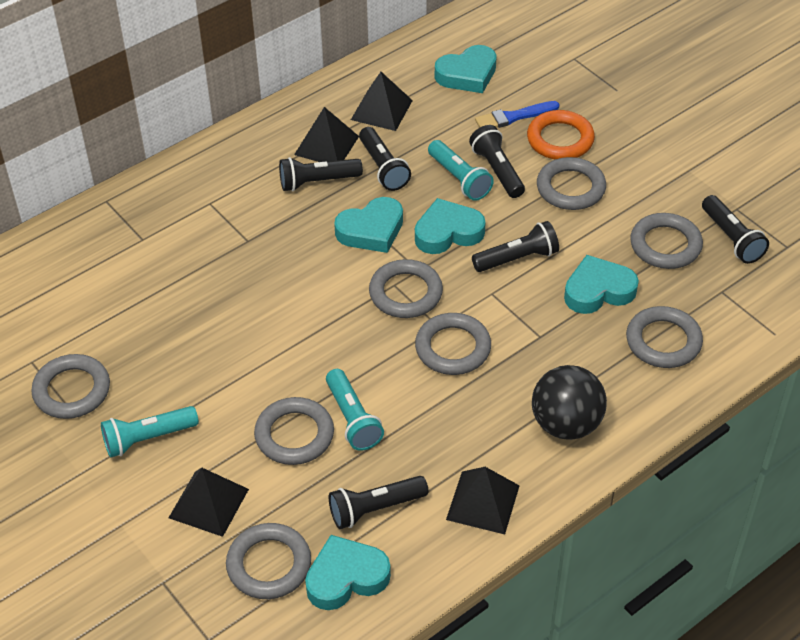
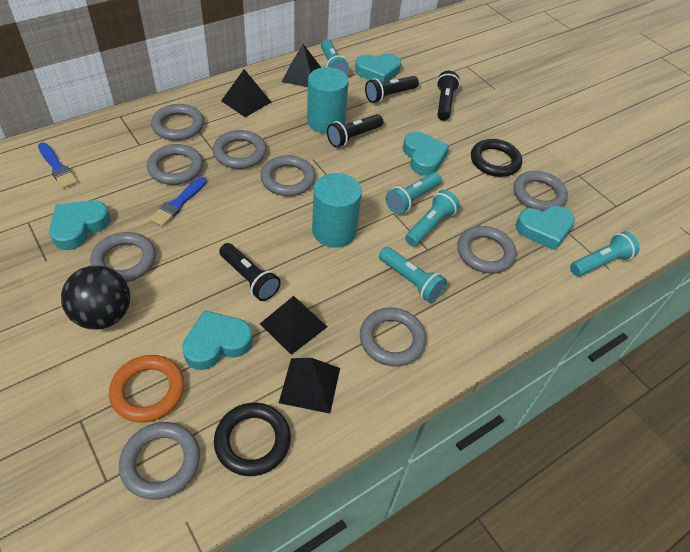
black flashlight: 6 -> 4
black ring: 0 -> 2
blue brush: 1 -> 2
grey ring: 8 -> 9
turquoise cylinder: 0 -> 2
turquoise flashlight: 3 -> 5

